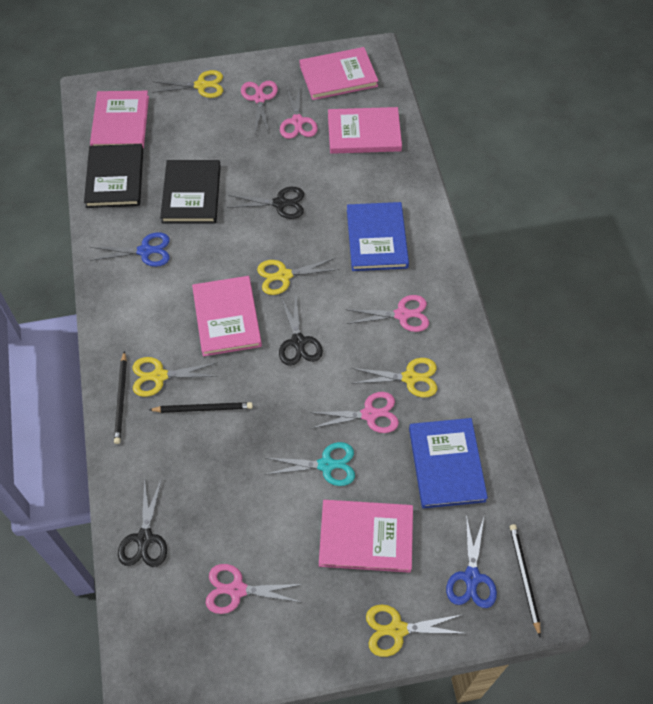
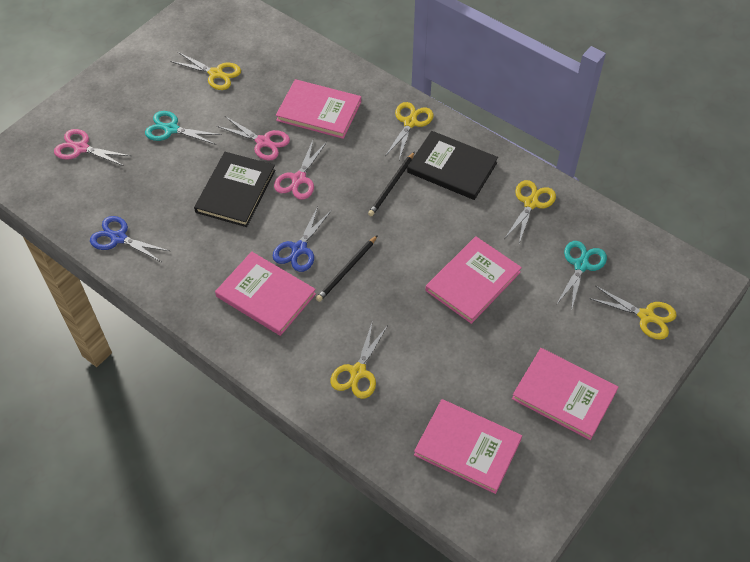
black pencil: 3 -> 2
black scissors: 3 -> 0
blue book: 2 -> 0
pink scissors: 5 -> 3
turquoise scissors: 1 -> 2

